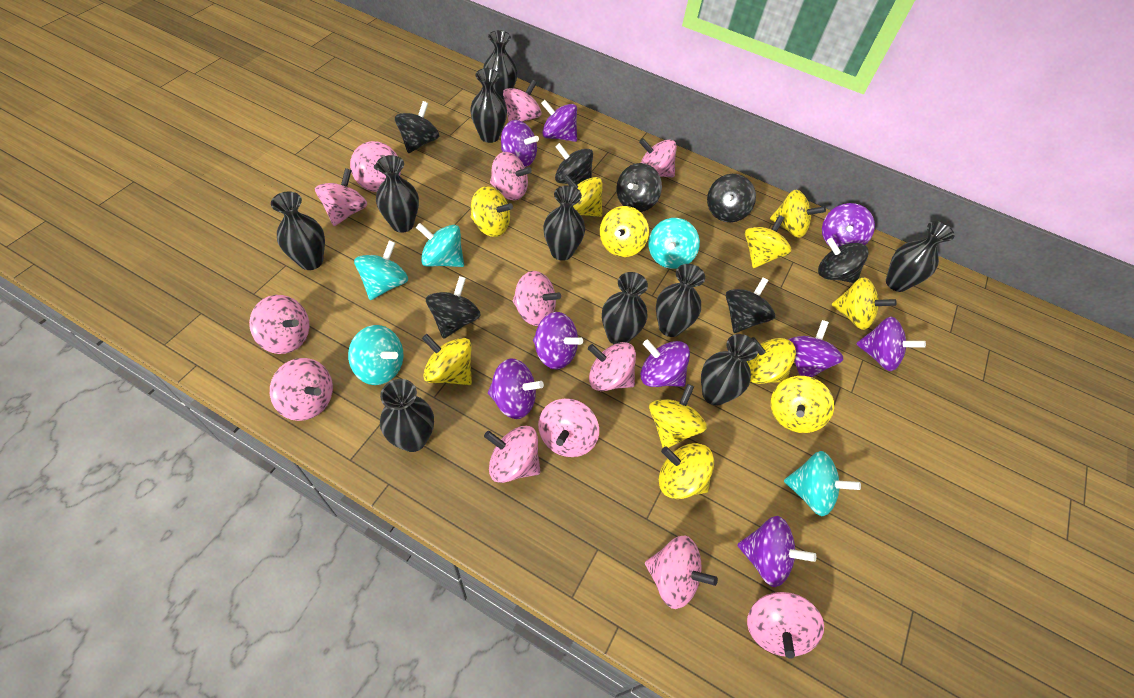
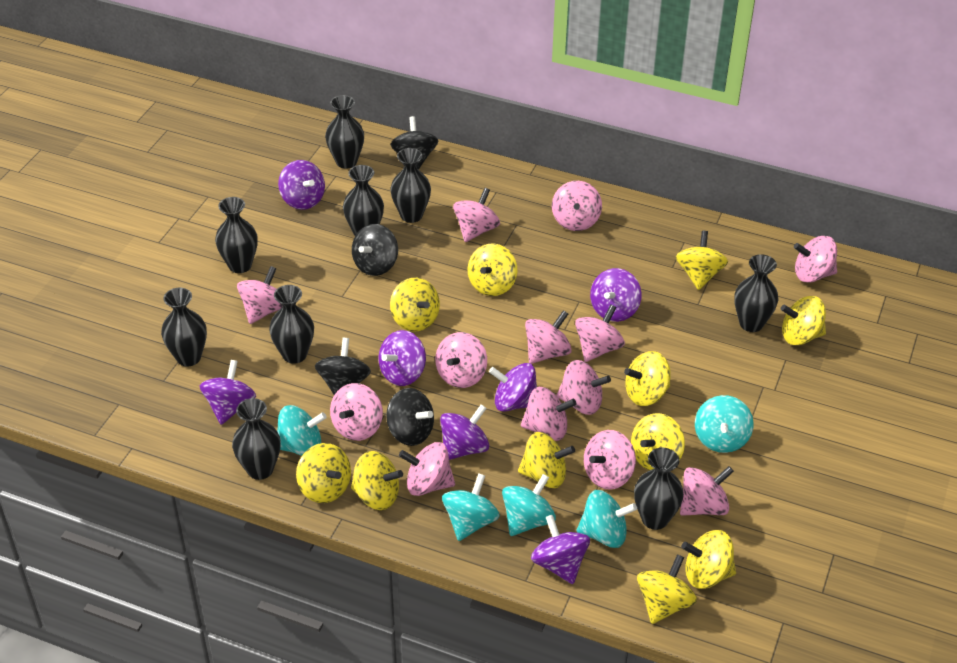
black spinning top: 7 -> 4
black vase: 10 -> 9
purple spinning top: 9 -> 7

